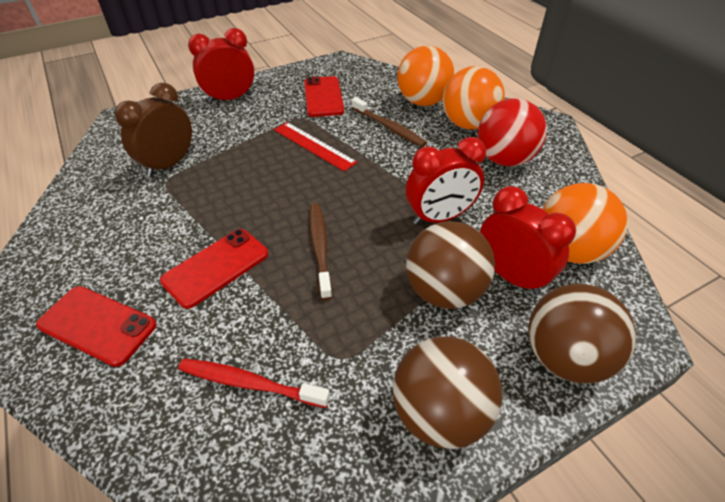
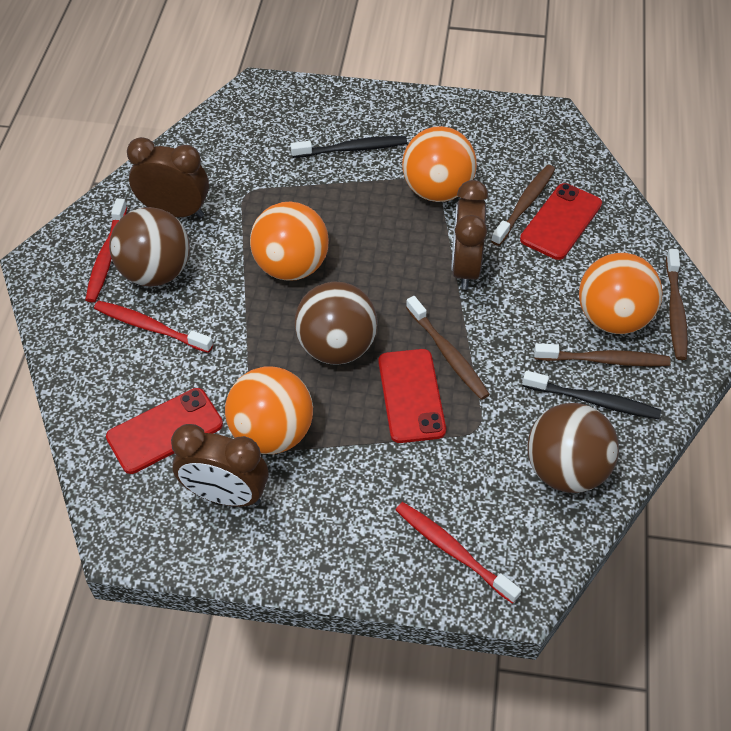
black toothbrush: 0 -> 2
brown clock: 1 -> 3
brown toothbrush: 2 -> 4
orange ball: 3 -> 4
red ball: 1 -> 0
red clock: 3 -> 0
red ruler: 1 -> 0
red toothbrush: 1 -> 3

